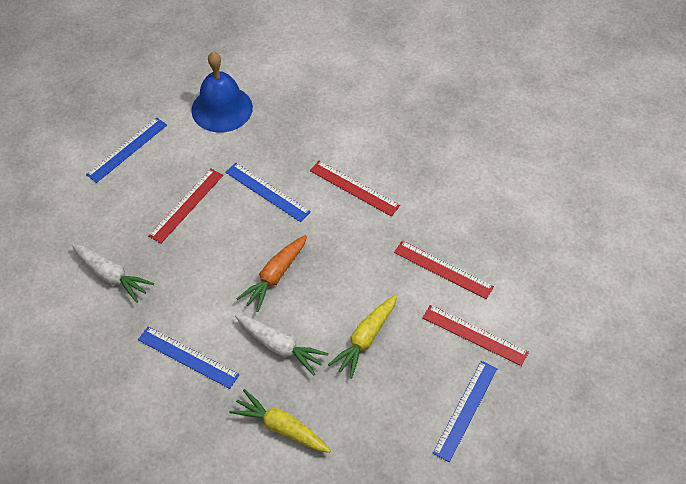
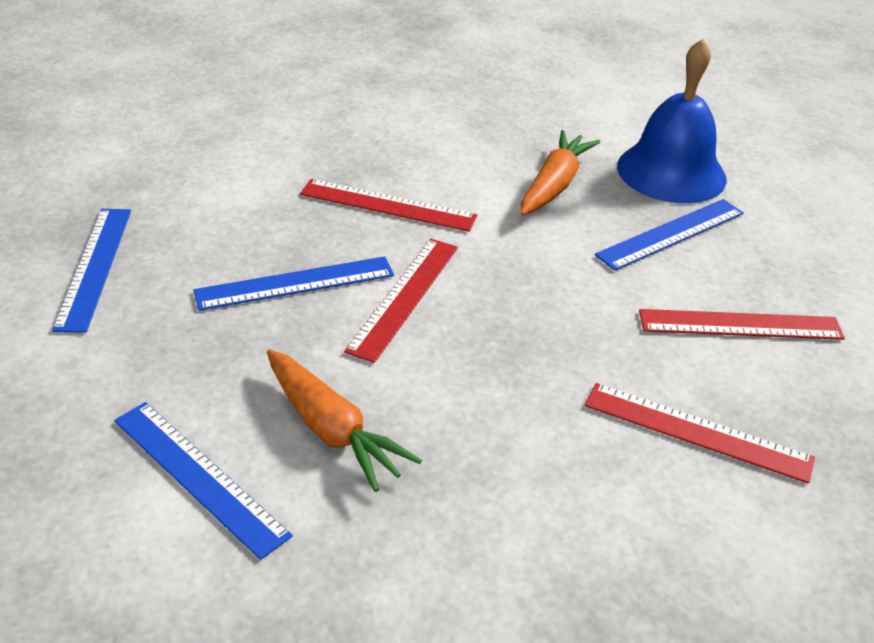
orange carrot: 1 -> 2
white carrot: 2 -> 0
yellow carrot: 2 -> 0

